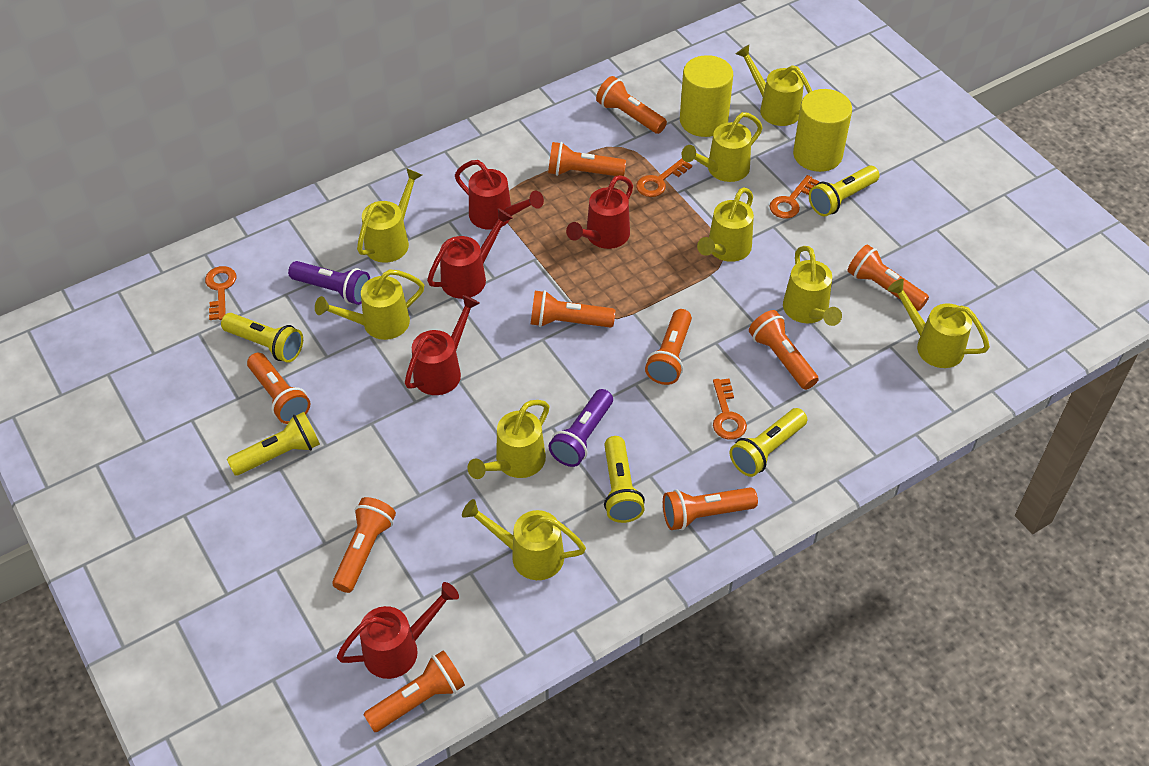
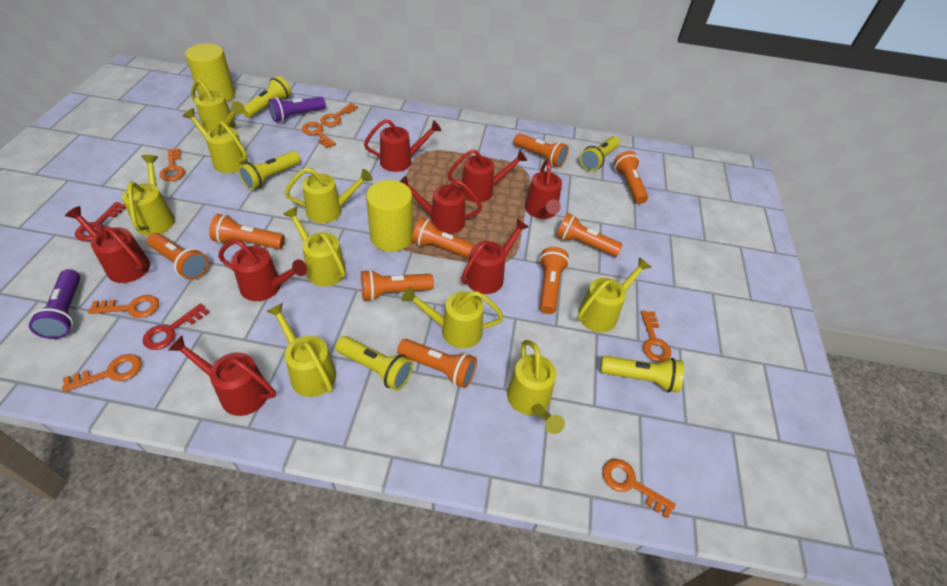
orange flashlight: 10 -> 9
orange key: 4 -> 7
red key: 0 -> 2
red watering can: 5 -> 8

